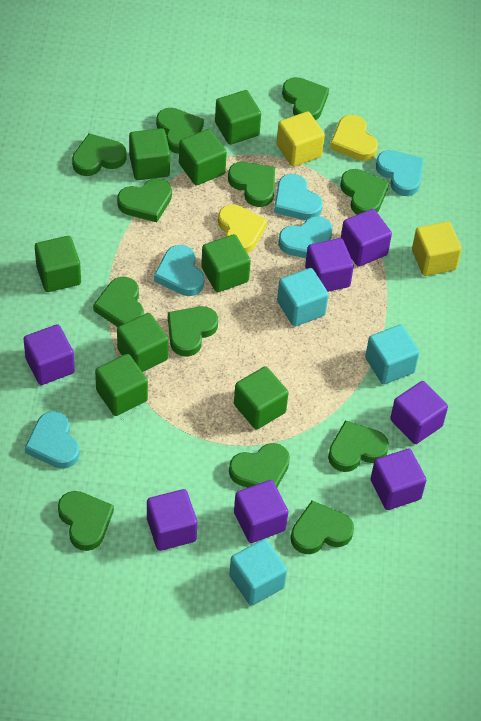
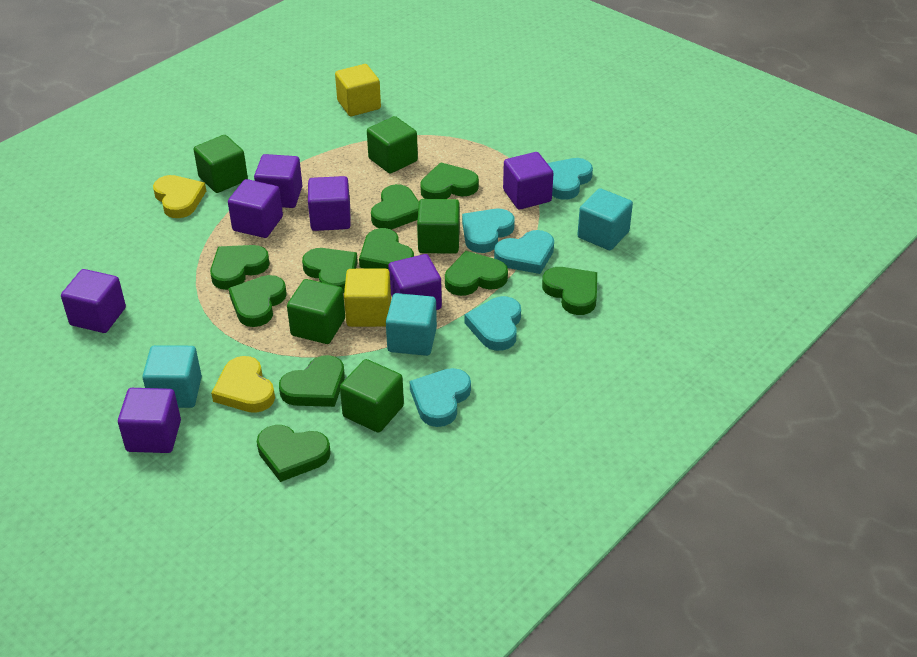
green cube: 8 -> 5
green heart: 12 -> 10

